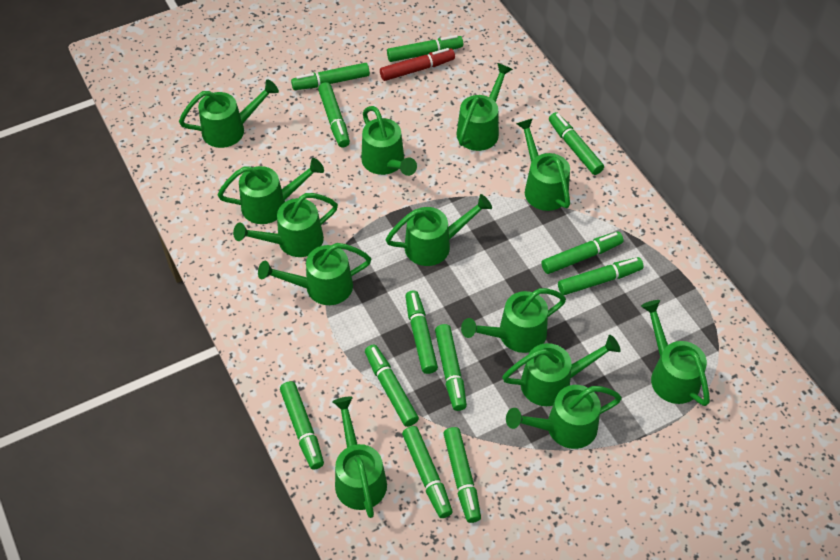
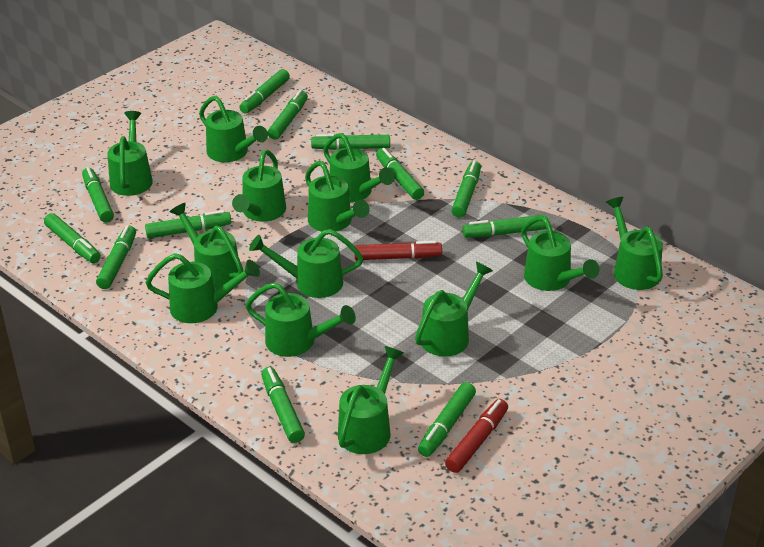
red marker: 1 -> 2

